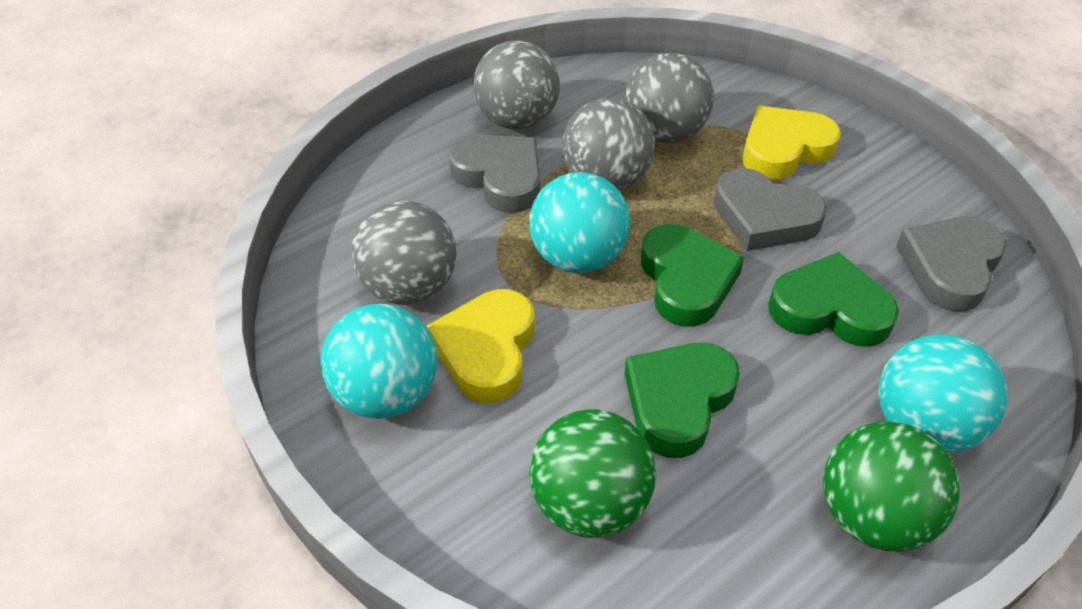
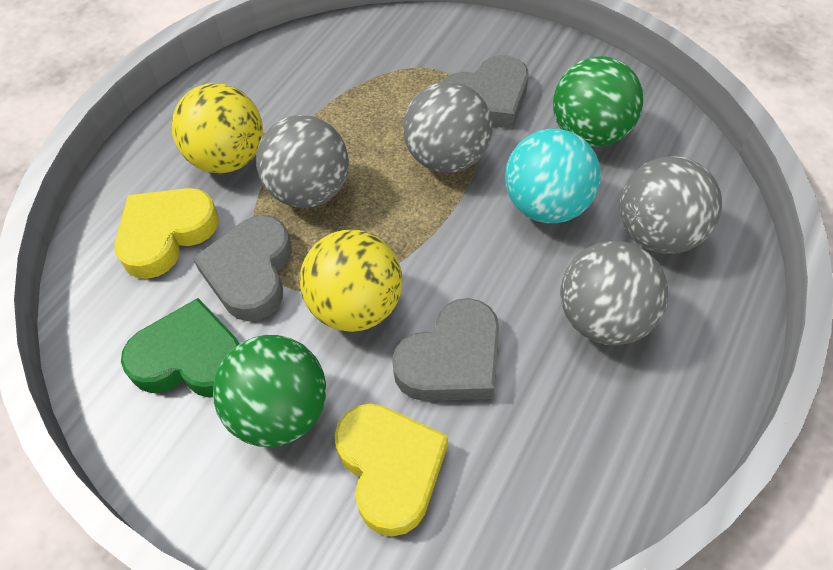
green heart: 3 -> 1
turquoise ball: 3 -> 1
yellow ball: 0 -> 2

